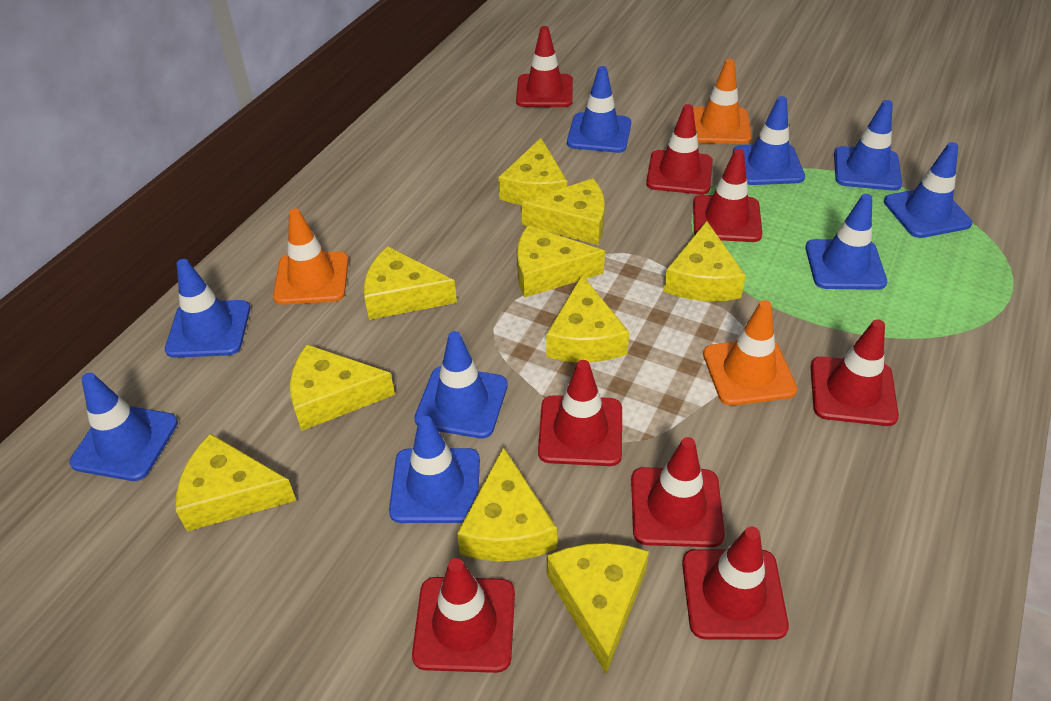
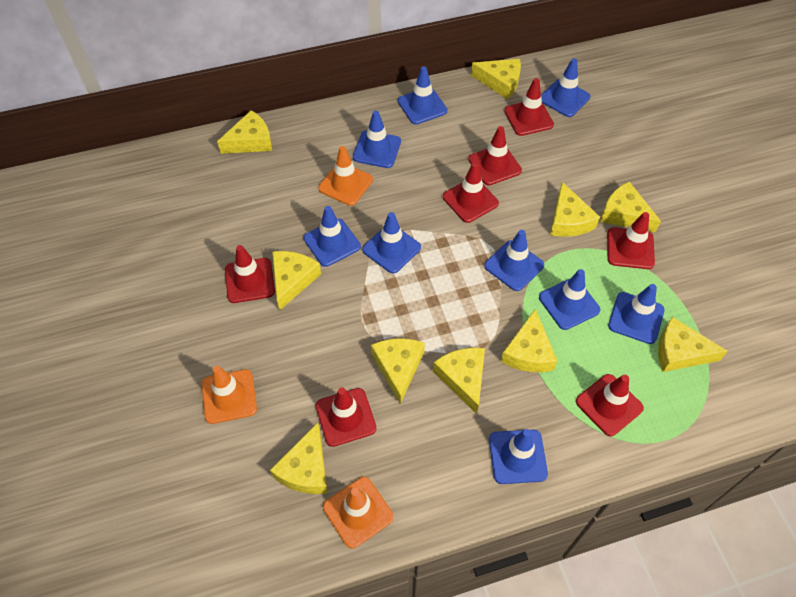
red traffic cone: 8 -> 7

